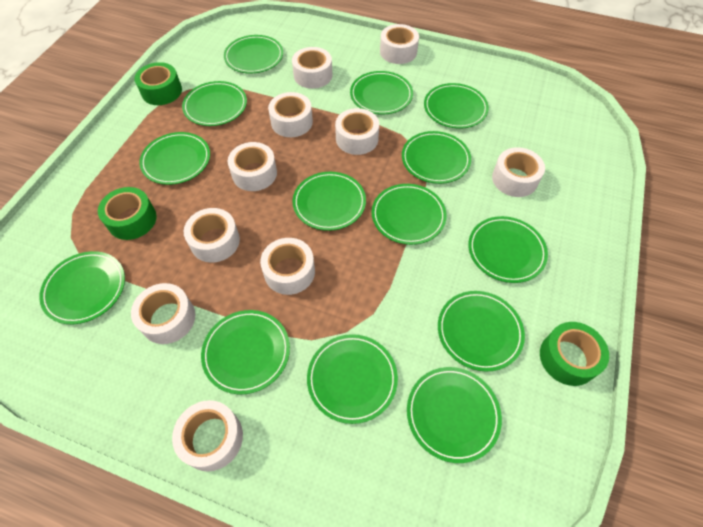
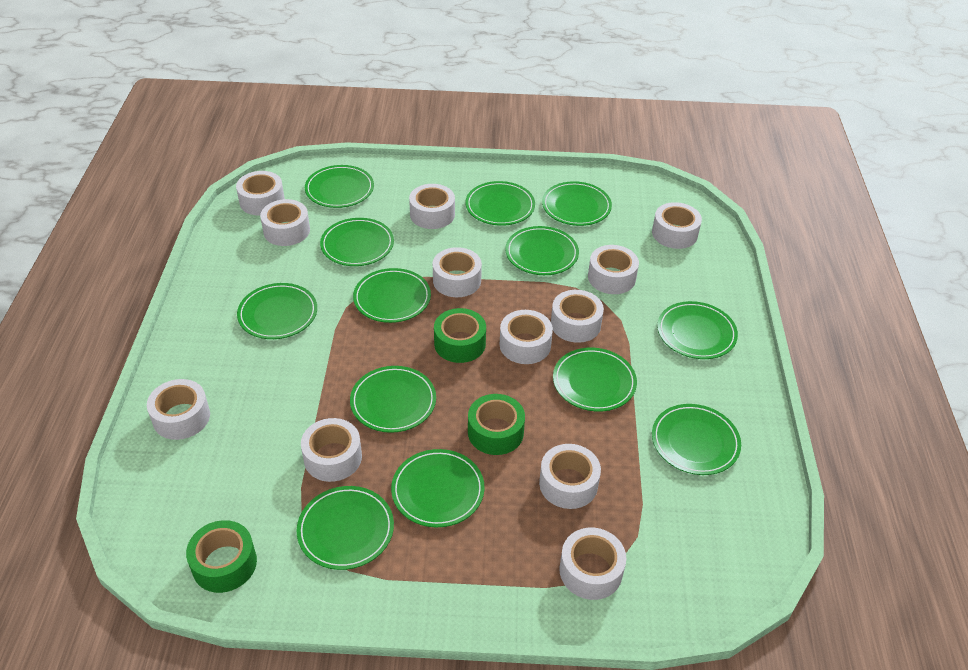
green plate: 14 -> 13
white tape: 10 -> 12

